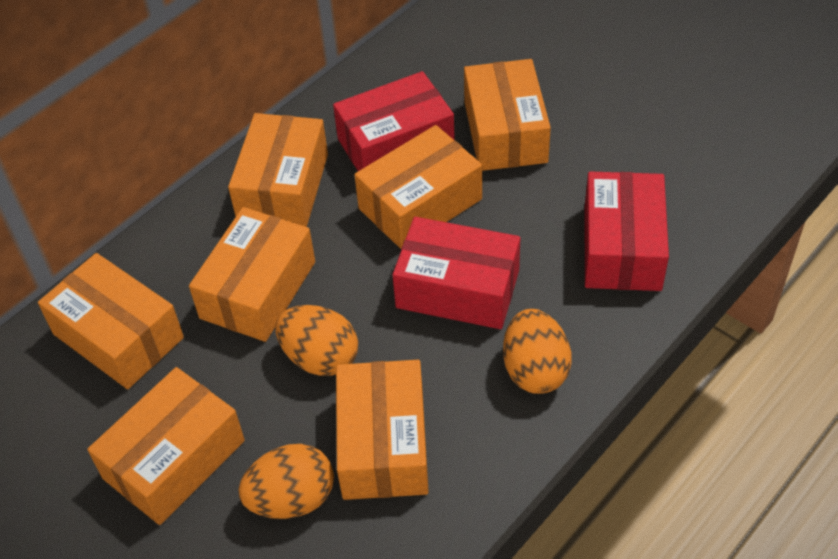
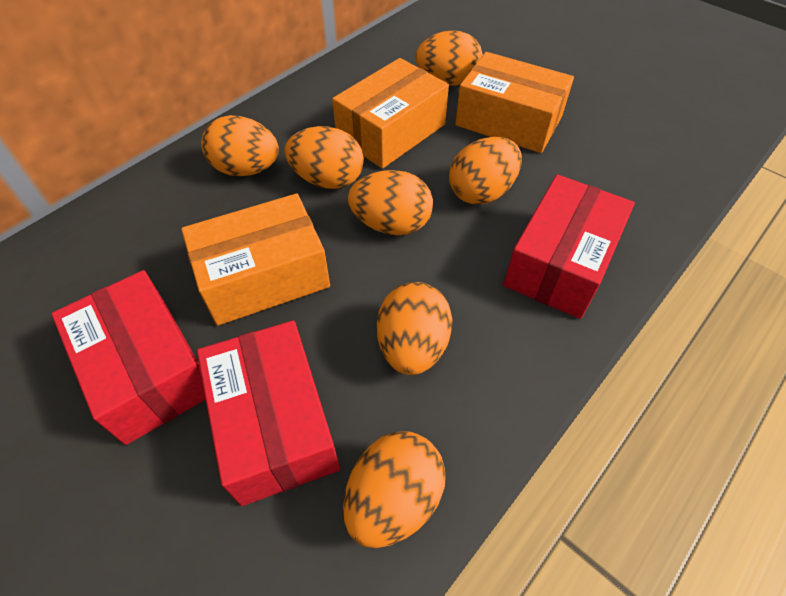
orange box: 7 -> 3
orange egg: 3 -> 7

